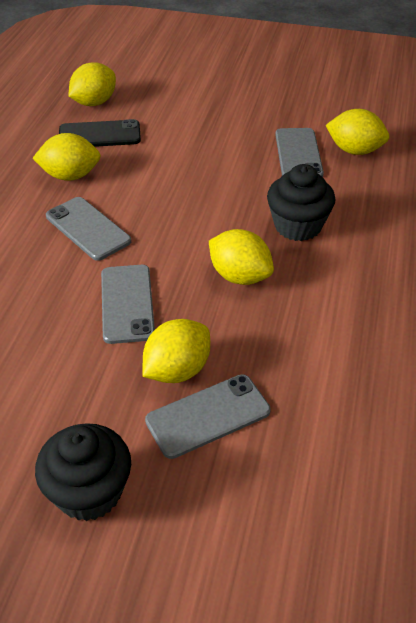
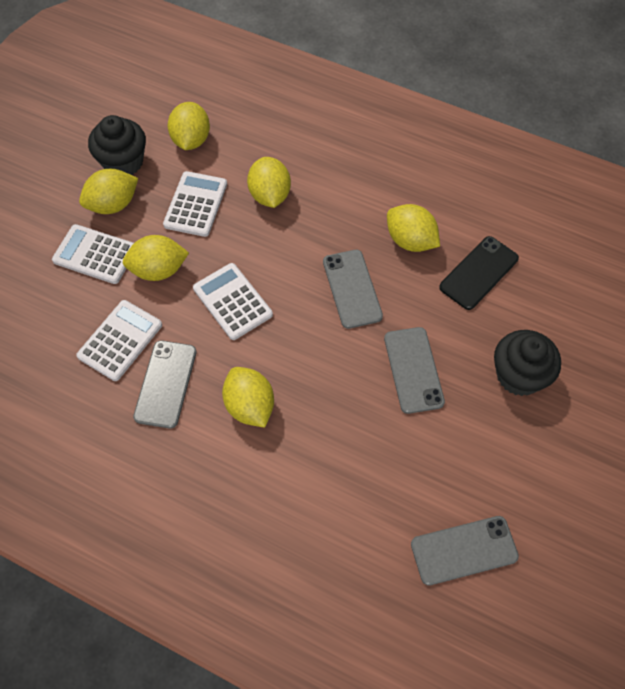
white calculator: 0 -> 4
yellow lemon: 5 -> 6

